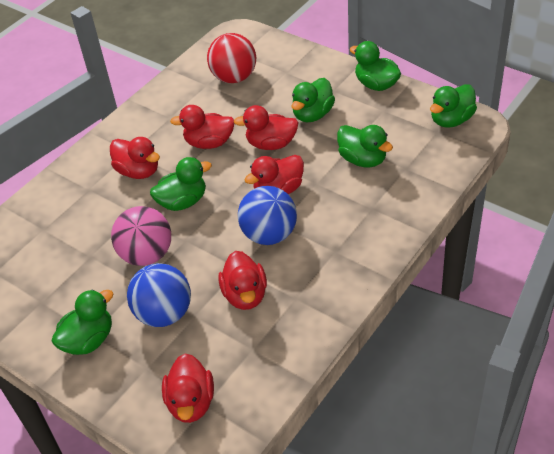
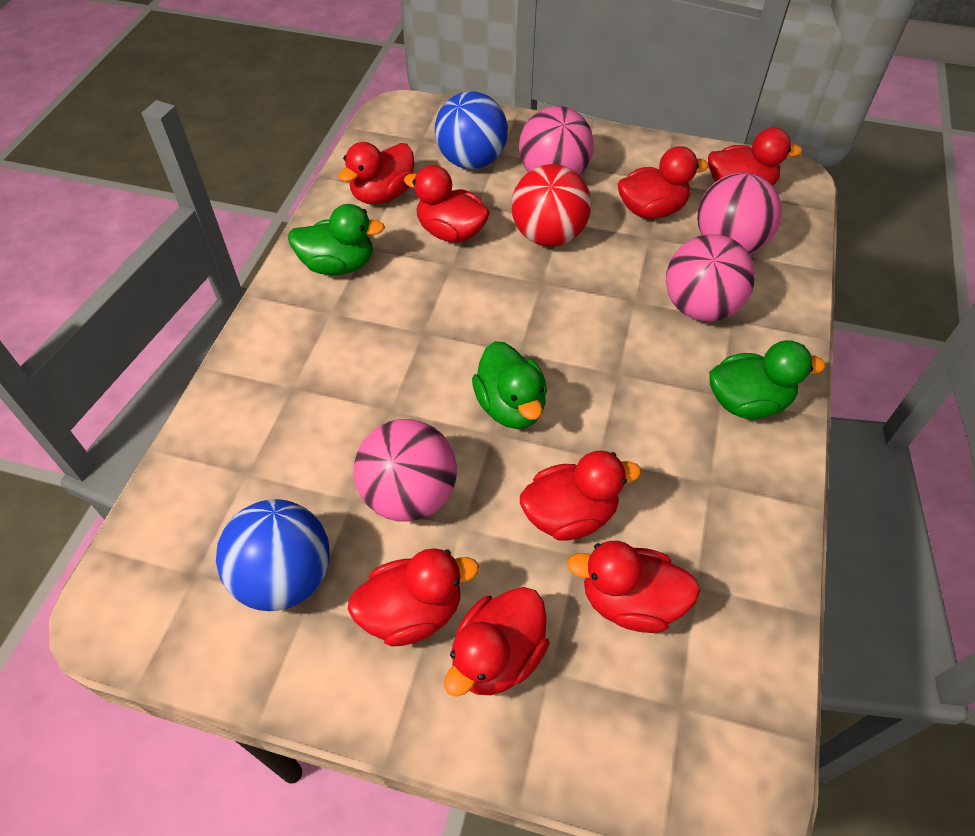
green duck: 6 -> 3
pink ball: 1 -> 4
red duck: 6 -> 8

